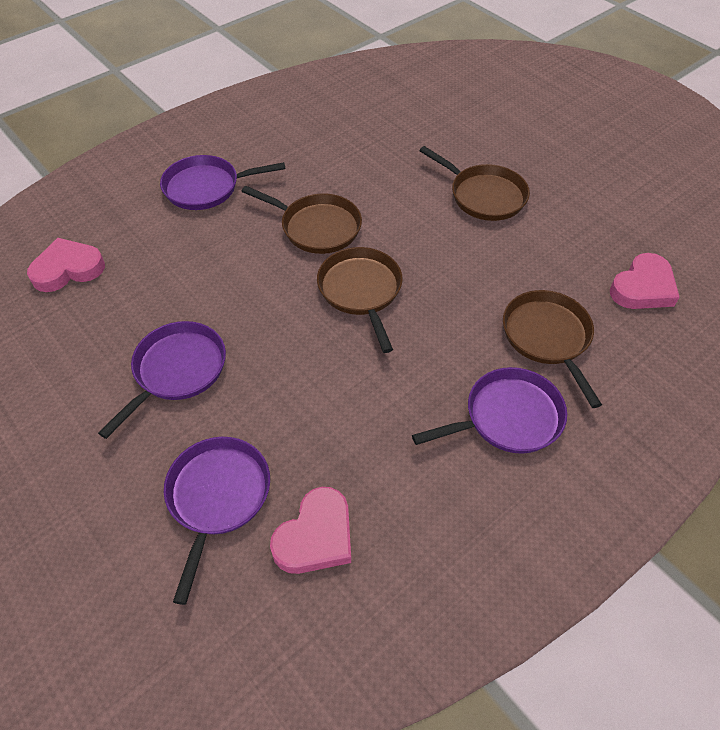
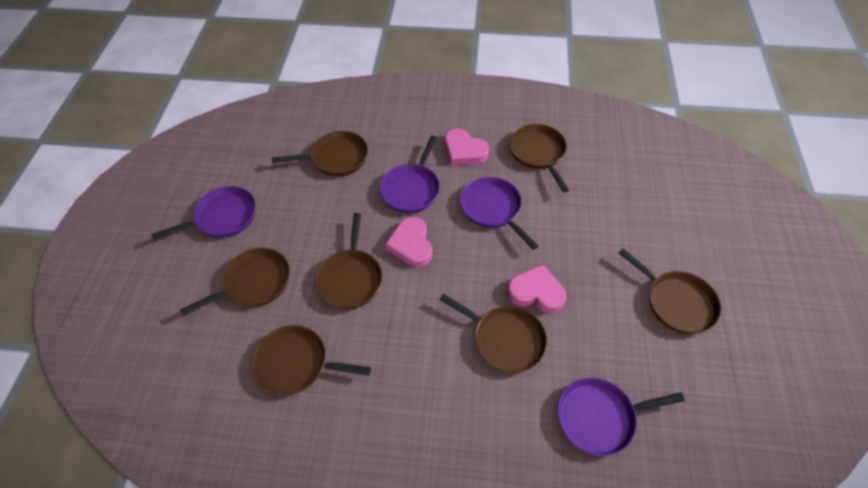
brown pan: 4 -> 7

